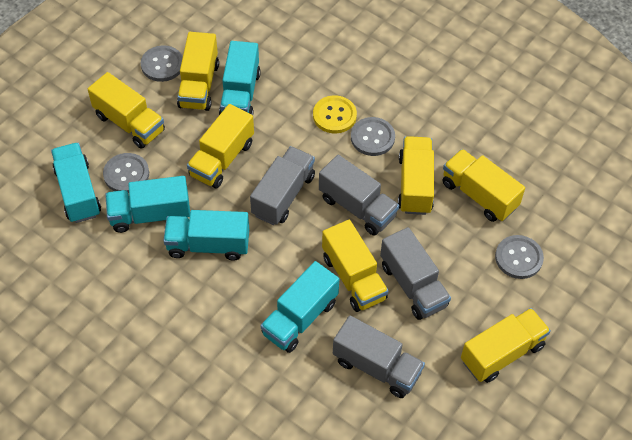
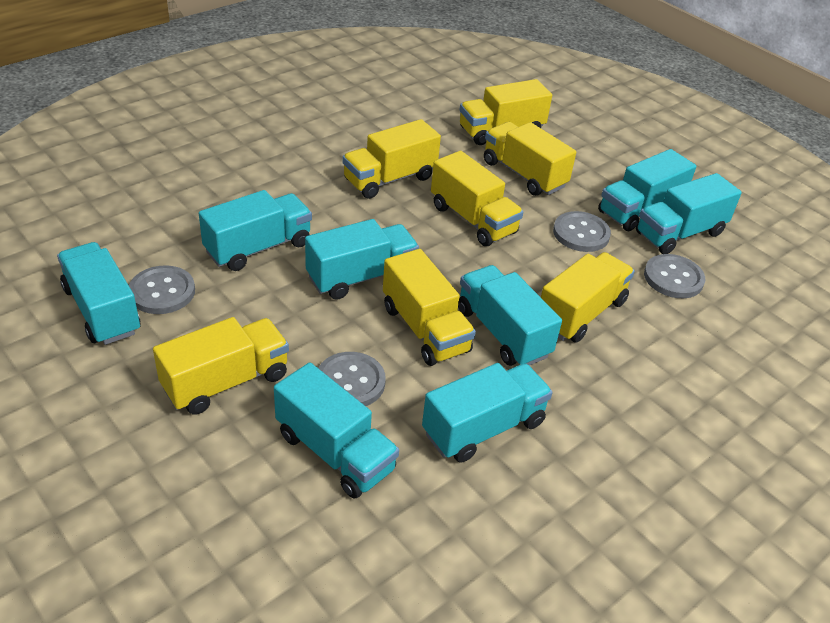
grey truck: 4 -> 0
turquoise truck: 5 -> 8
yellow button: 1 -> 0

